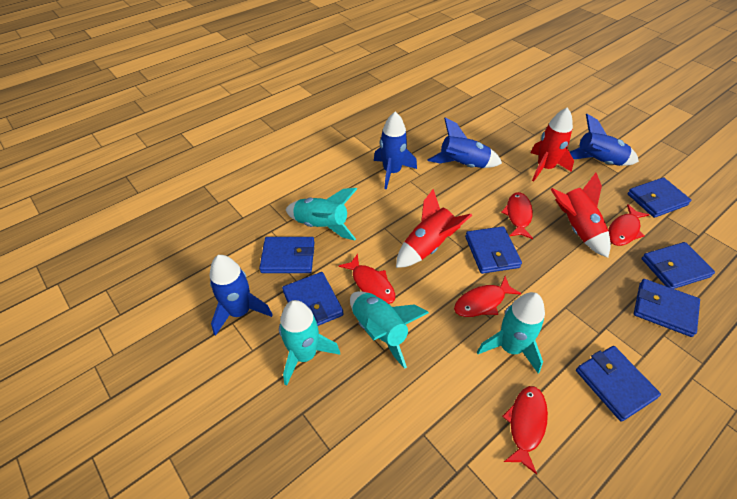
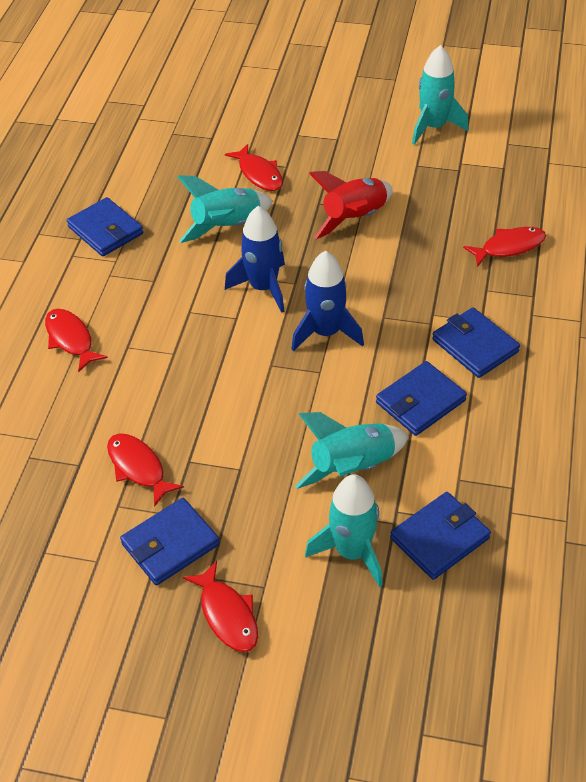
blue rocket: 4 -> 2
blue wallet: 7 -> 5
red rocket: 3 -> 1

